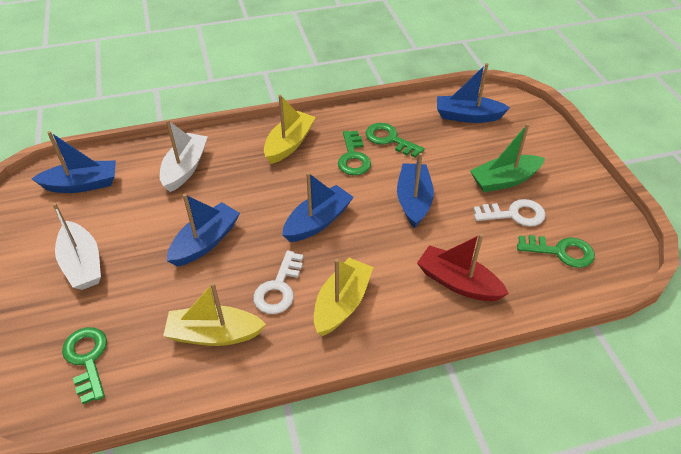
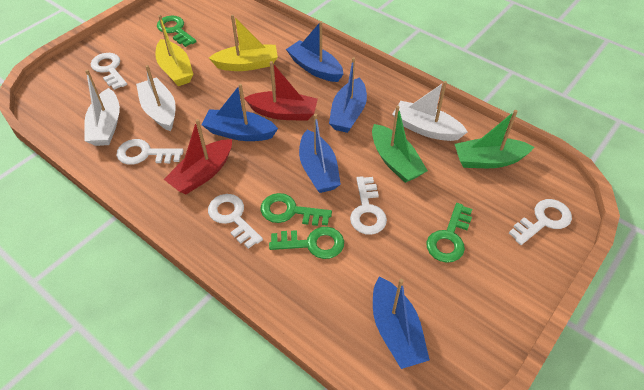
green boat: 1 -> 2
red boat: 1 -> 2
white boat: 2 -> 3
white key: 2 -> 5
yellow boat: 3 -> 2

